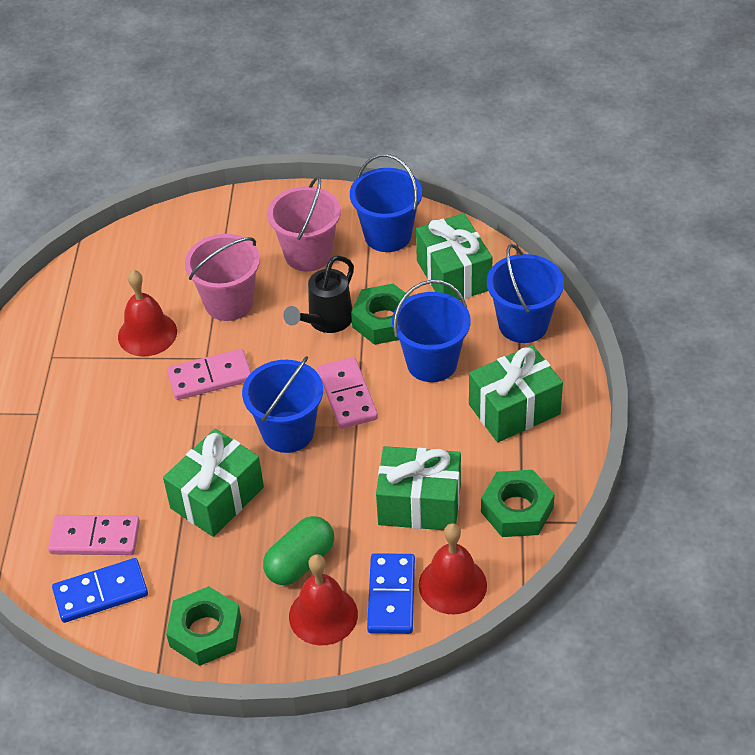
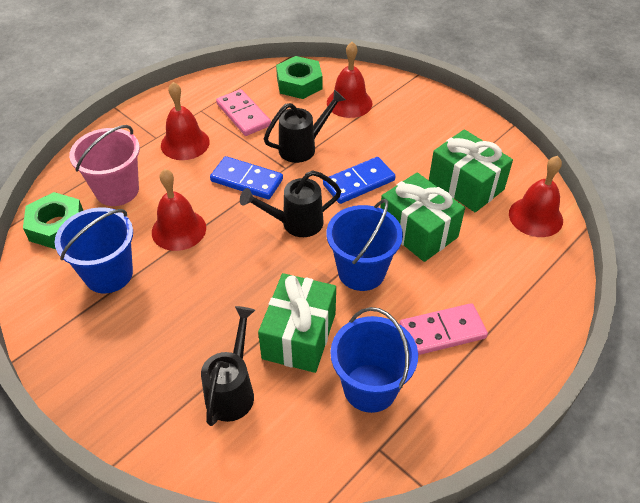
black watering can: 1 -> 3
blue bucket: 4 -> 3
green capsule: 1 -> 0
green gift: 4 -> 3
green nut: 3 -> 2
pink bucket: 2 -> 1
pink domino: 3 -> 2
red bell: 3 -> 4

